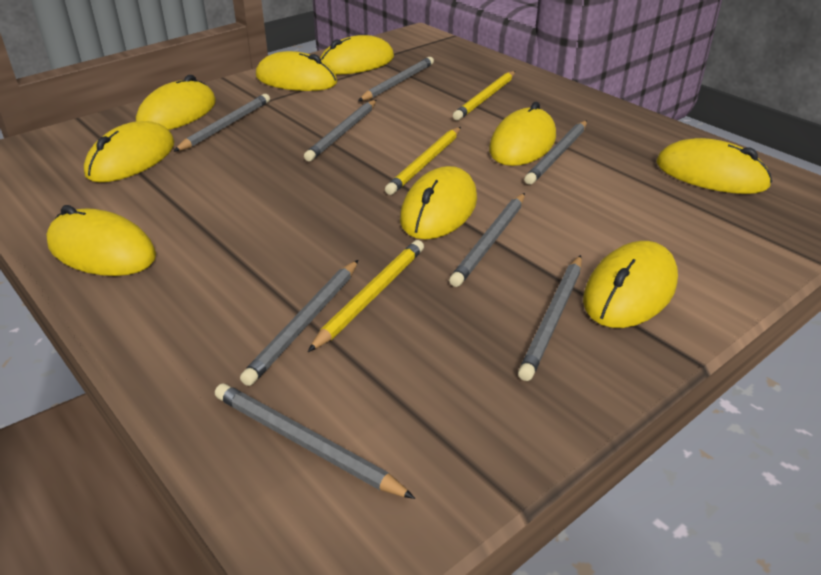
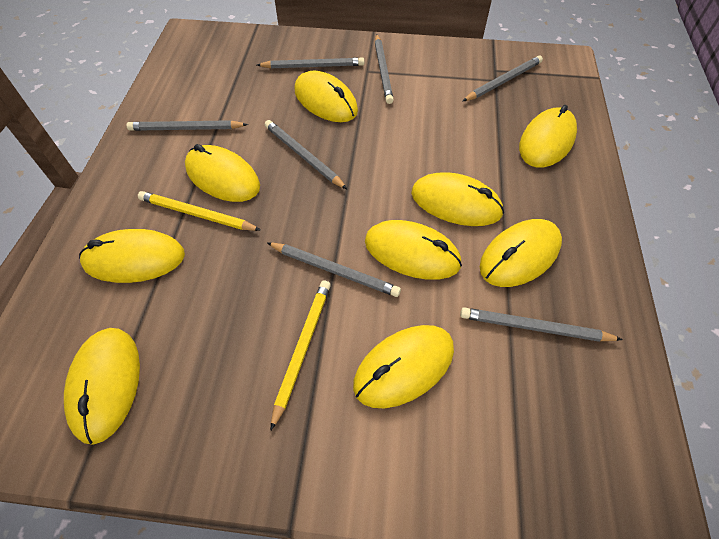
grey pencil: 8 -> 7
yellow pencil: 3 -> 2

